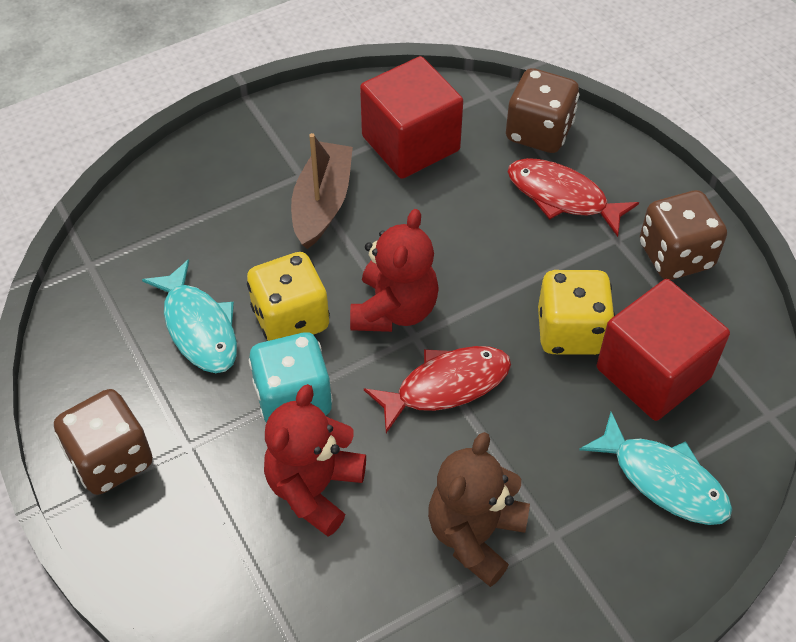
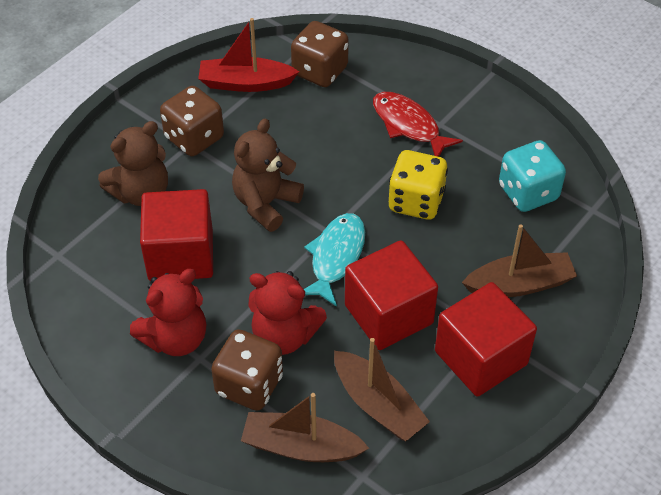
brown boat: 1 -> 3
brown teddy bear: 1 -> 2
red boat: 0 -> 1
red cube: 2 -> 3
red fish: 2 -> 1
turquoise fish: 2 -> 1
yellow dice: 2 -> 1

